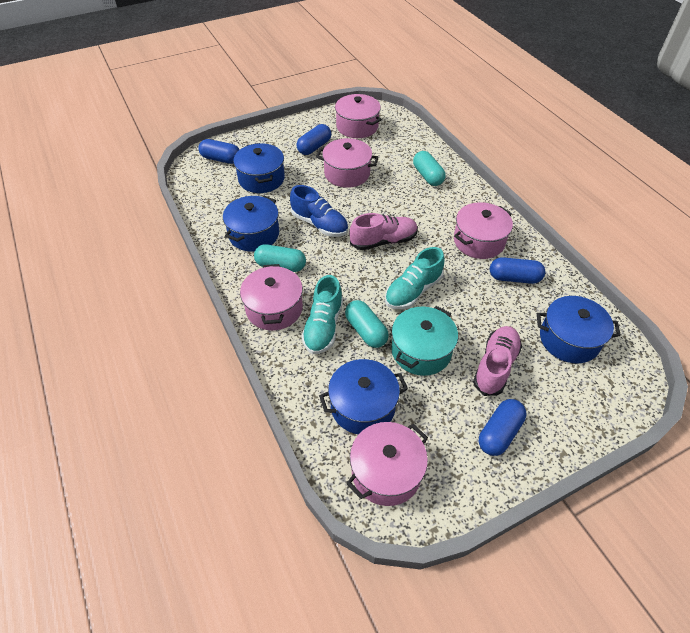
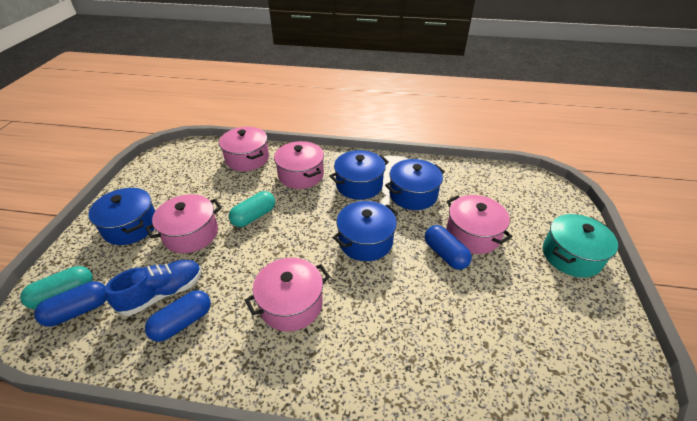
blue capsule: 4 -> 3
pink shoe: 2 -> 0
turquoise capsule: 3 -> 2
turquoise shoe: 2 -> 0

